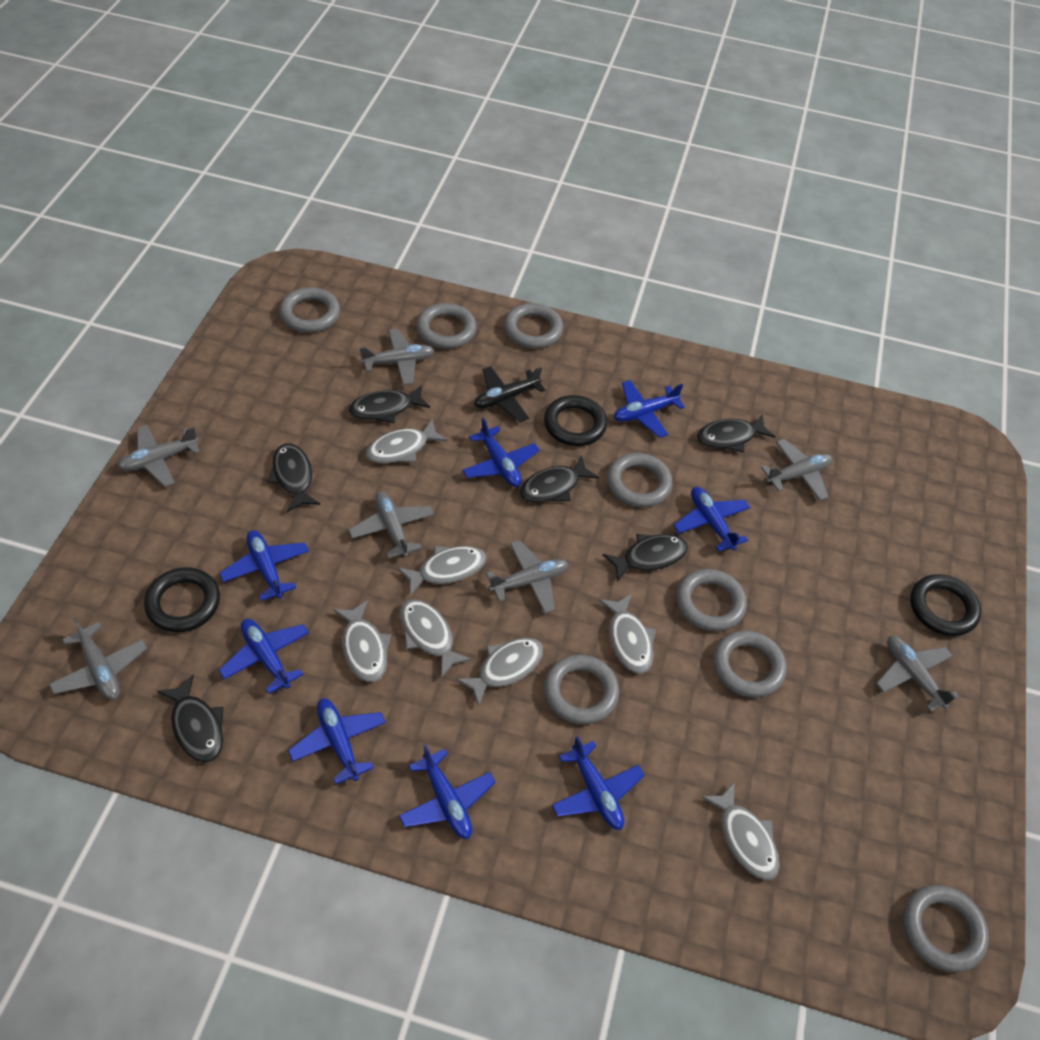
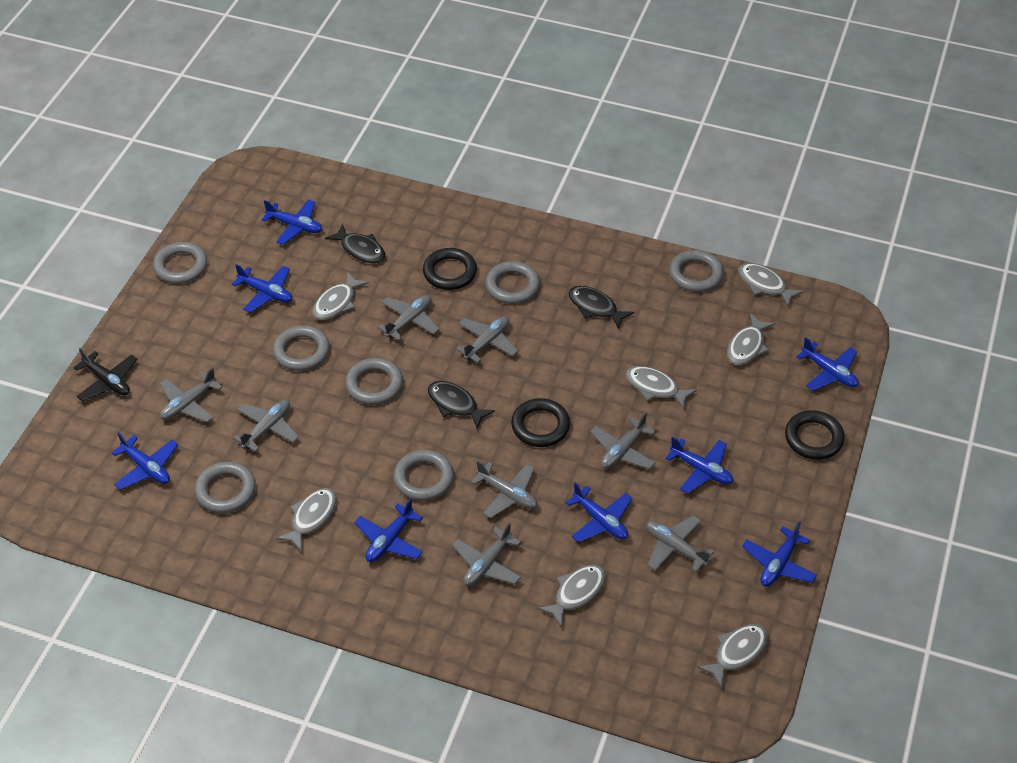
black fish: 6 -> 3
grey plane: 7 -> 8
grey ring: 8 -> 7

